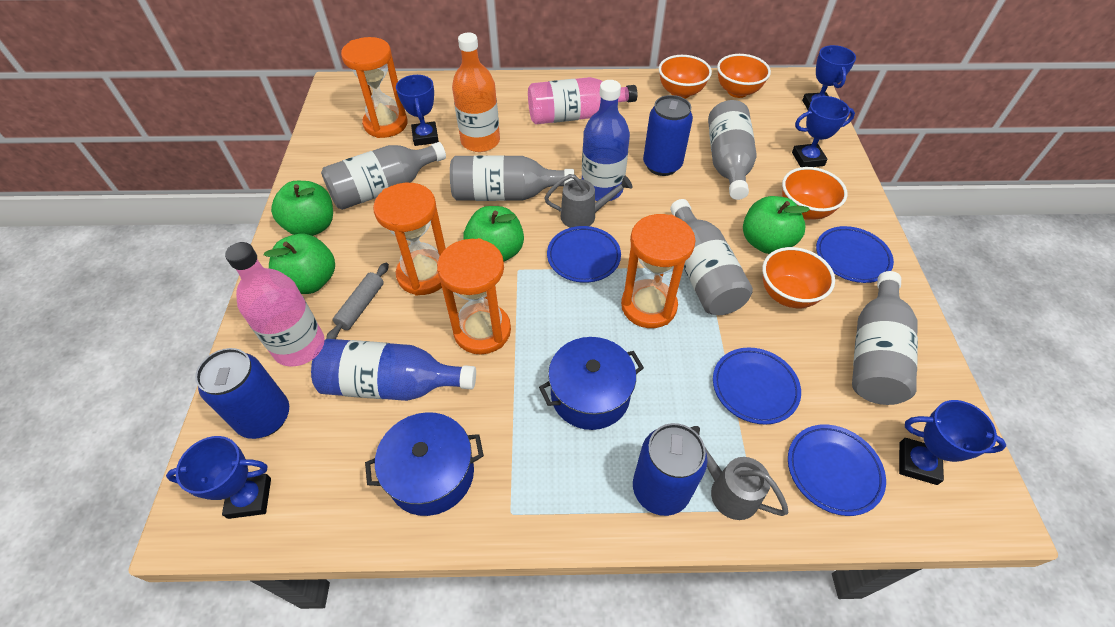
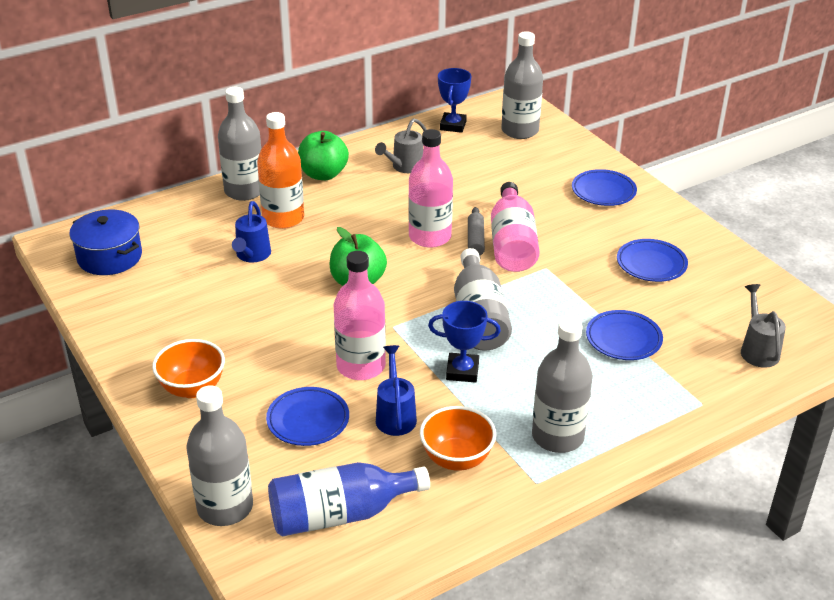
blue bottle: 2 -> 1
blue can: 3 -> 0
blue pot: 2 -> 1
blue trophy: 5 -> 2
blue watering can: 0 -> 2
green apple: 4 -> 2
orange bowl: 4 -> 2
orange hourglass: 4 -> 0
pink bottle: 2 -> 3

